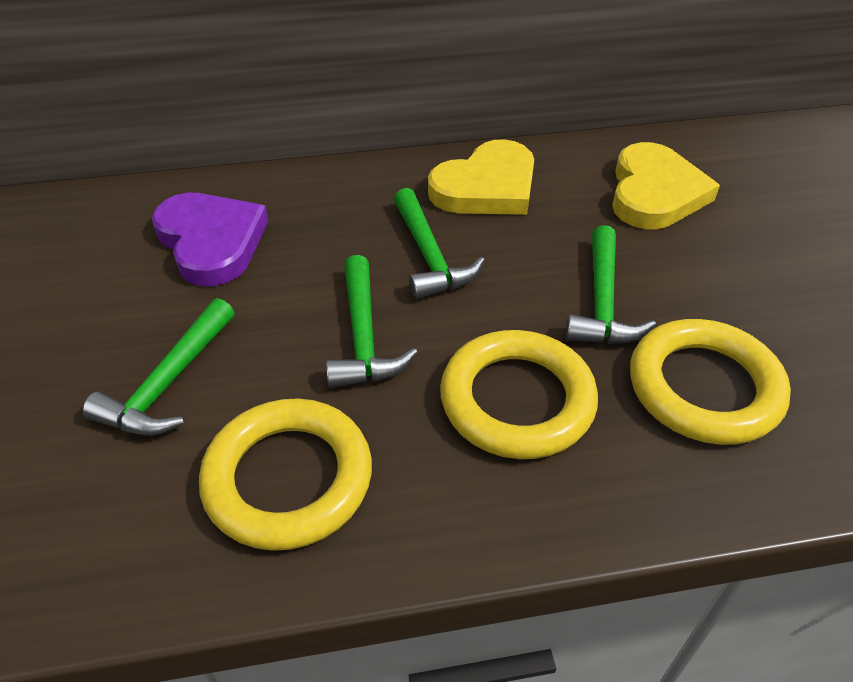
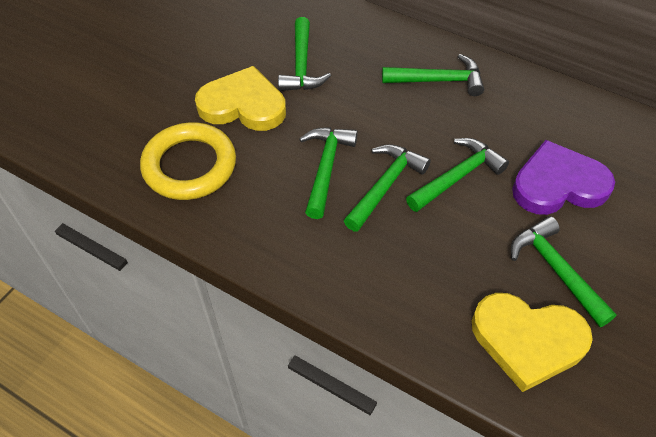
green hammer: 4 -> 6
yellow ring: 3 -> 1

